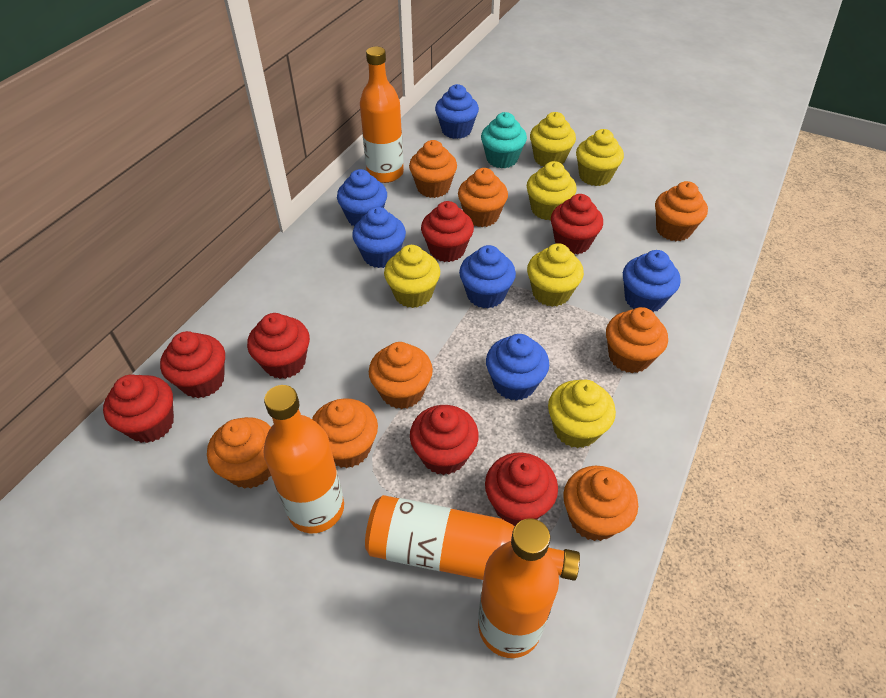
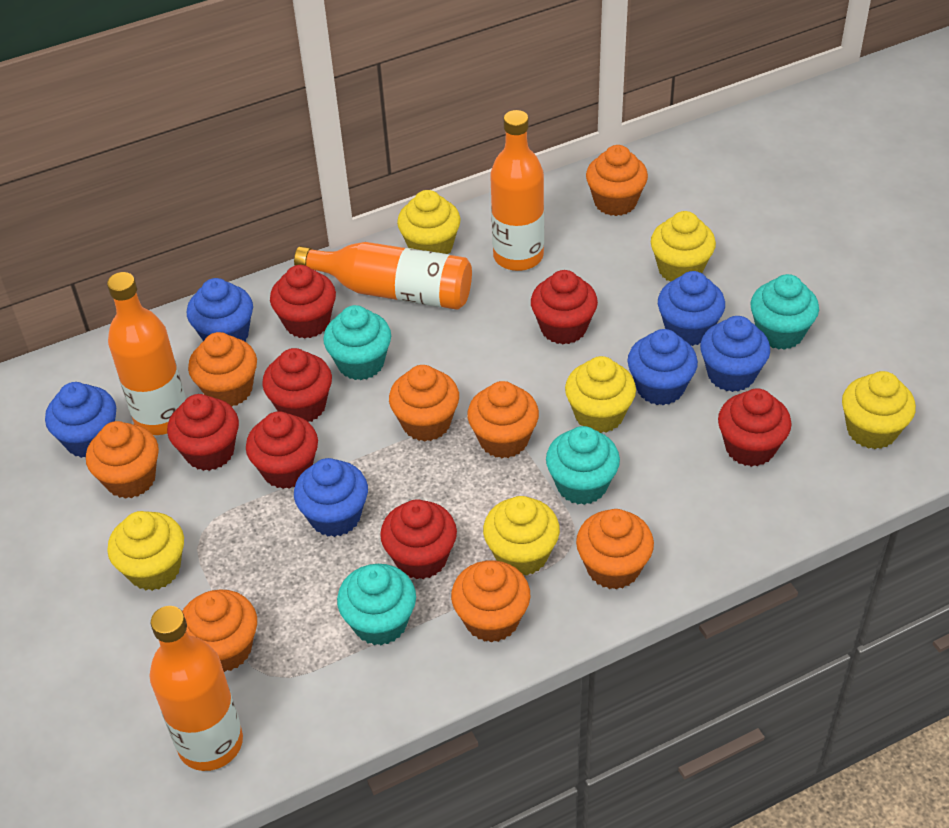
turquoise cupcake: 1 -> 4

